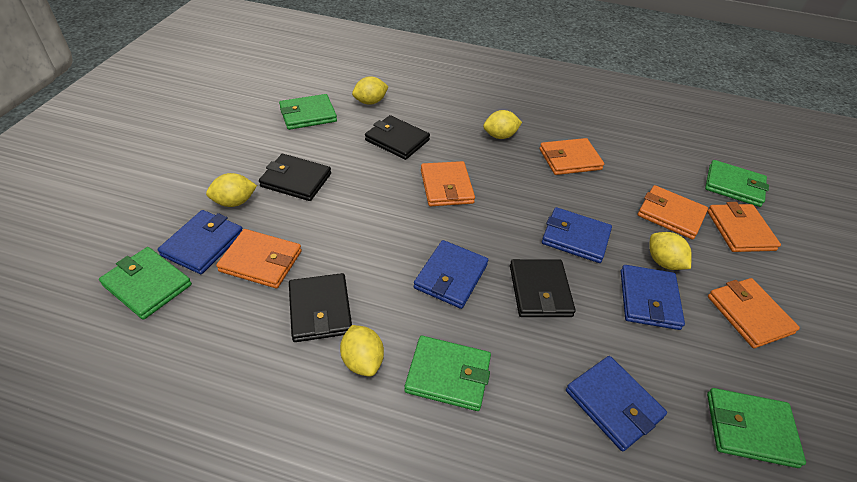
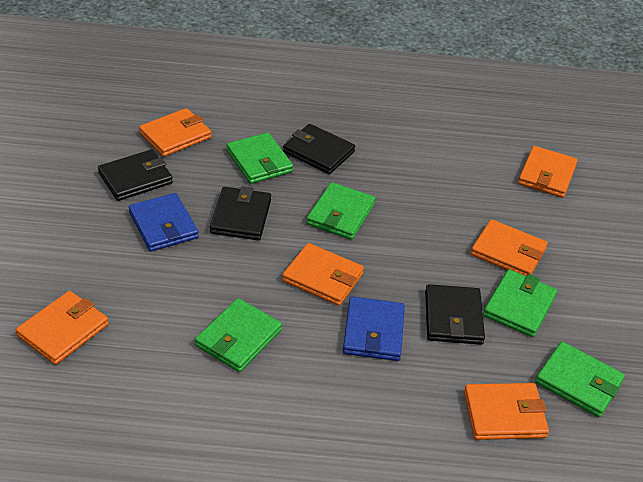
blue wallet: 5 -> 2
yellow lemon: 5 -> 0

